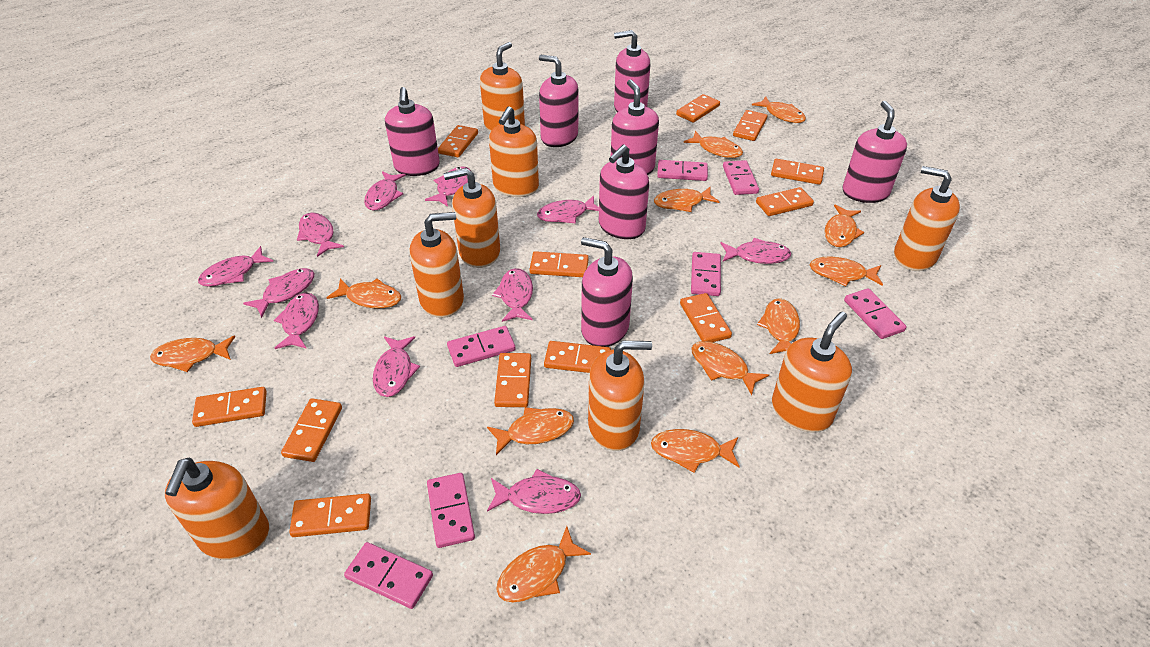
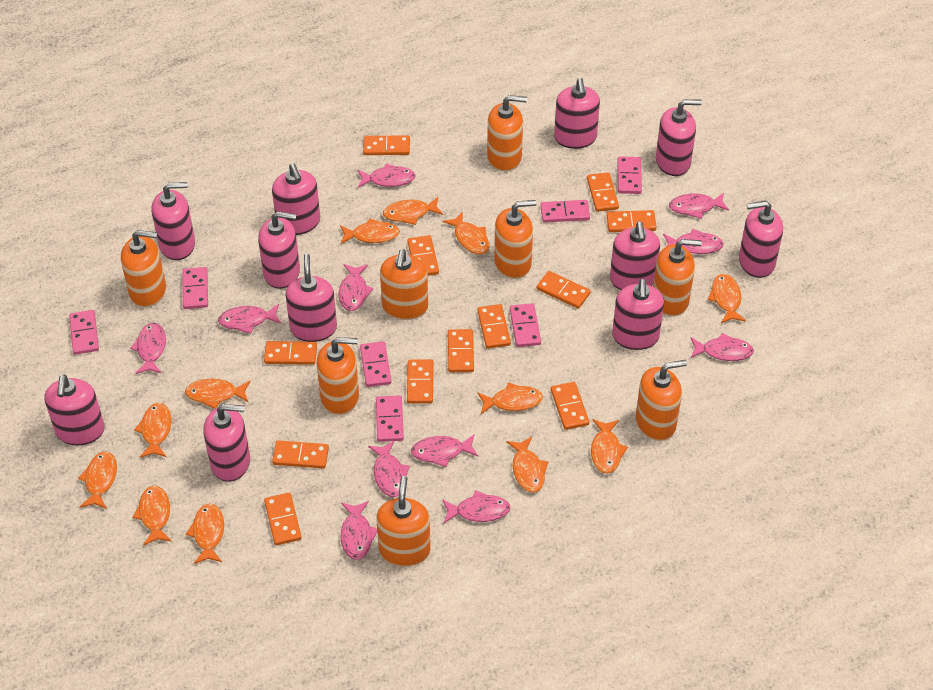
pink soap dispenser: 7 -> 11

